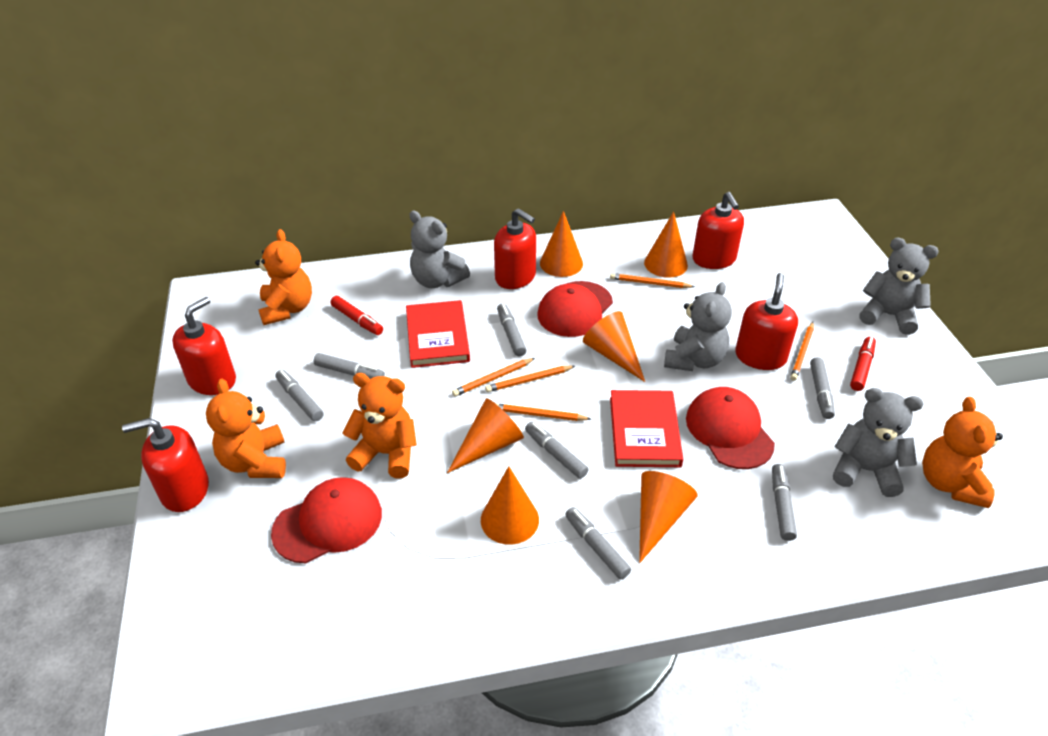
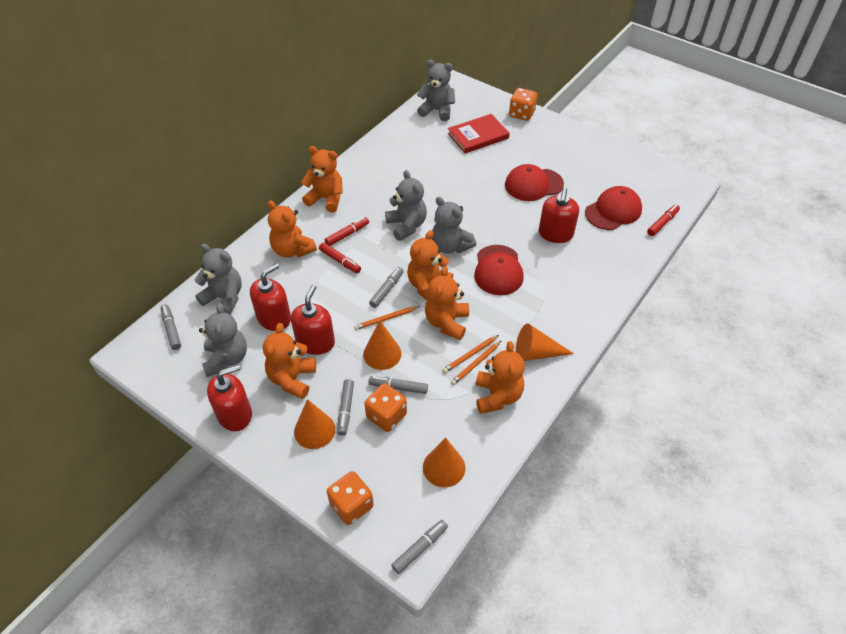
grey marker: 7 -> 5
grey teddy bear: 4 -> 5
orange cone: 6 -> 4
orange dice: 0 -> 3
orange pencil: 5 -> 3
orange teddy bear: 4 -> 6
red book: 2 -> 1
red marker: 2 -> 3
red soap dispenser: 5 -> 4

